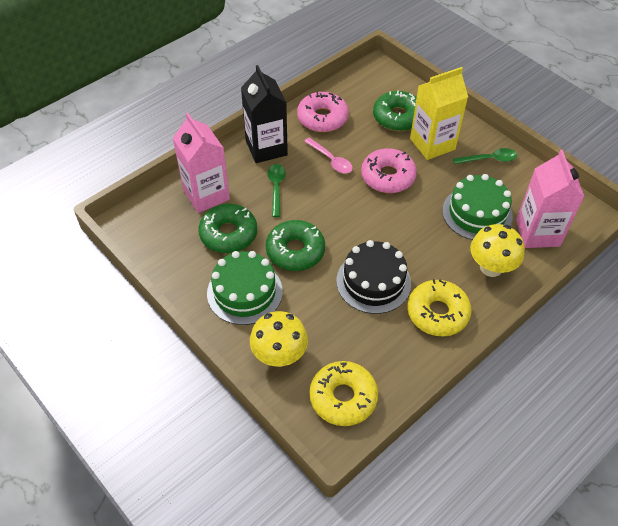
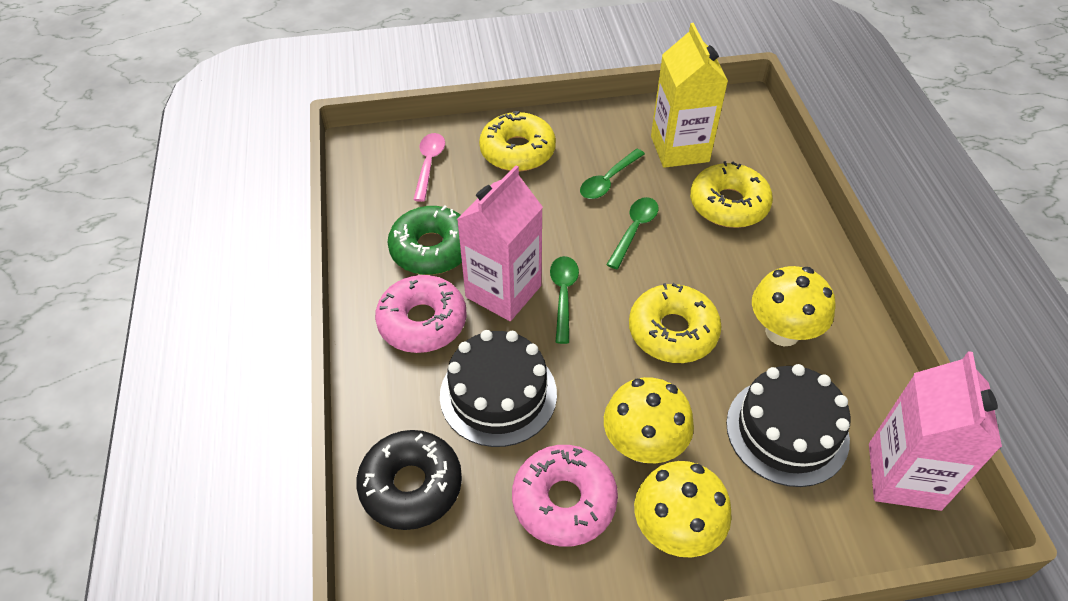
black cake: 1 -> 2
black carton: 1 -> 0
black donut: 0 -> 1
green cake: 2 -> 0
green donut: 3 -> 1
green spoon: 2 -> 3
yellow donut: 2 -> 3
yellow mushroom: 2 -> 3

